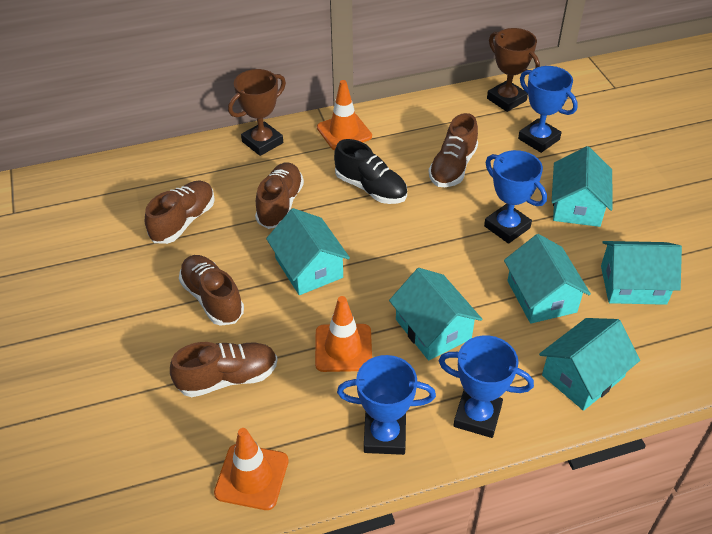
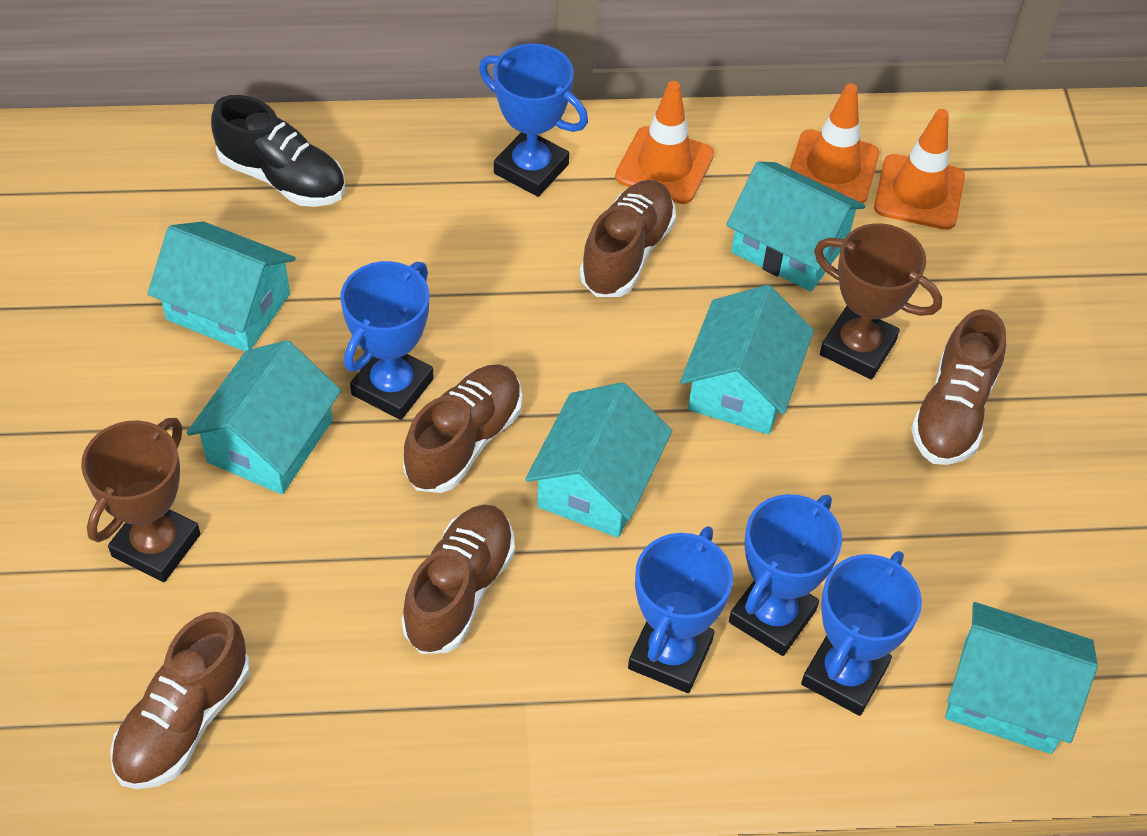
blue trophy: 4 -> 5

